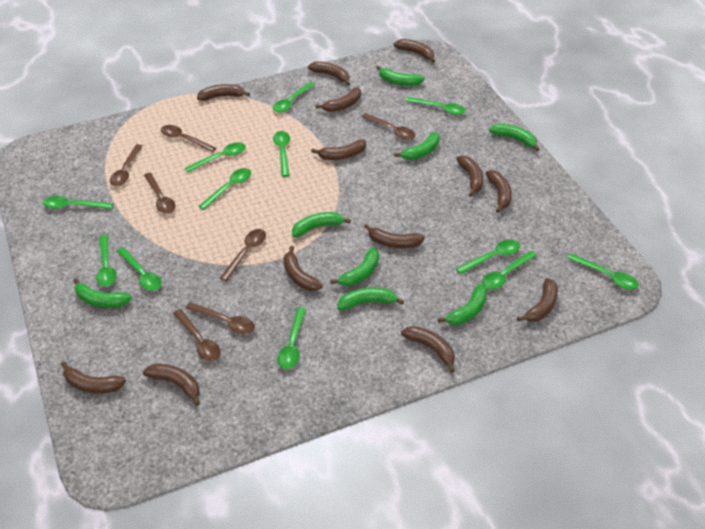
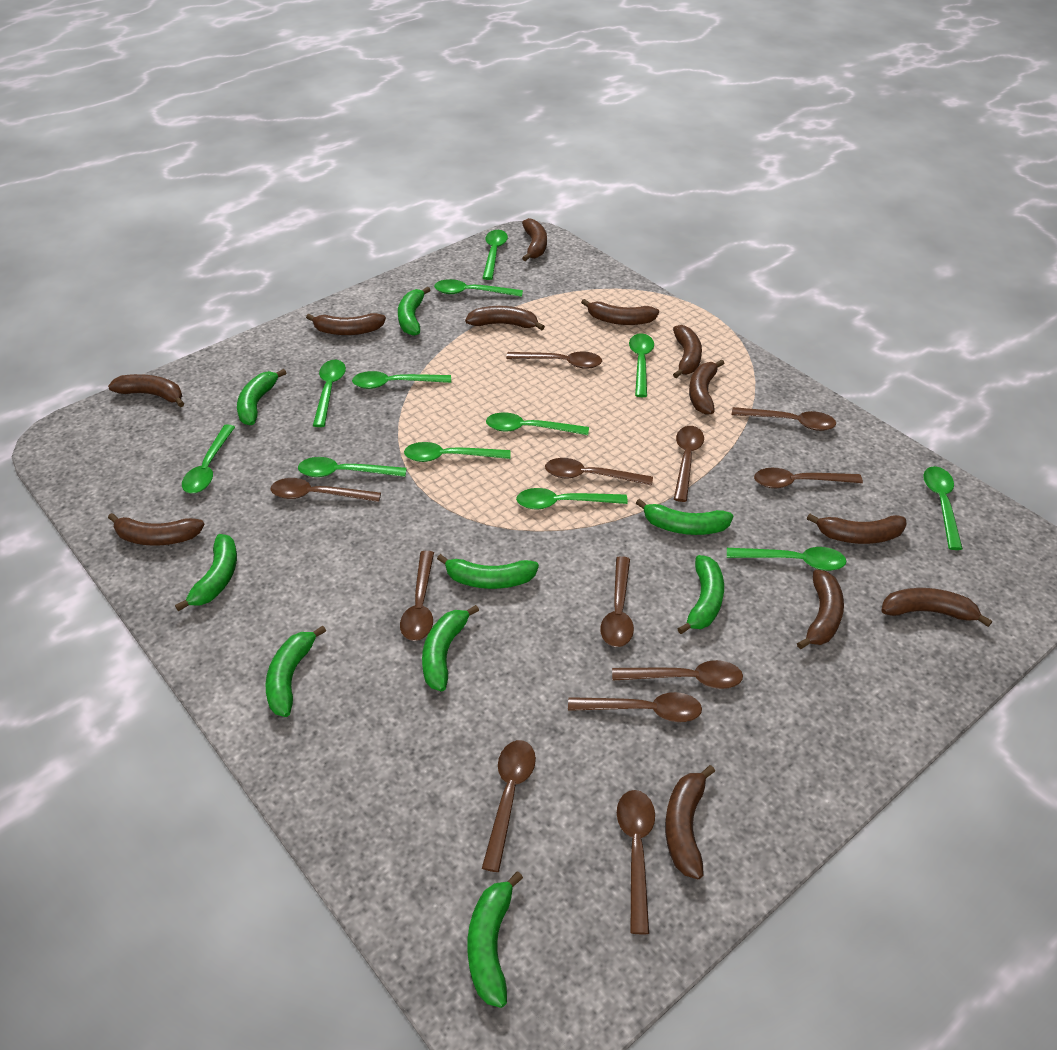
brown banana: 13 -> 12
brown spoon: 7 -> 12
green banana: 8 -> 9

